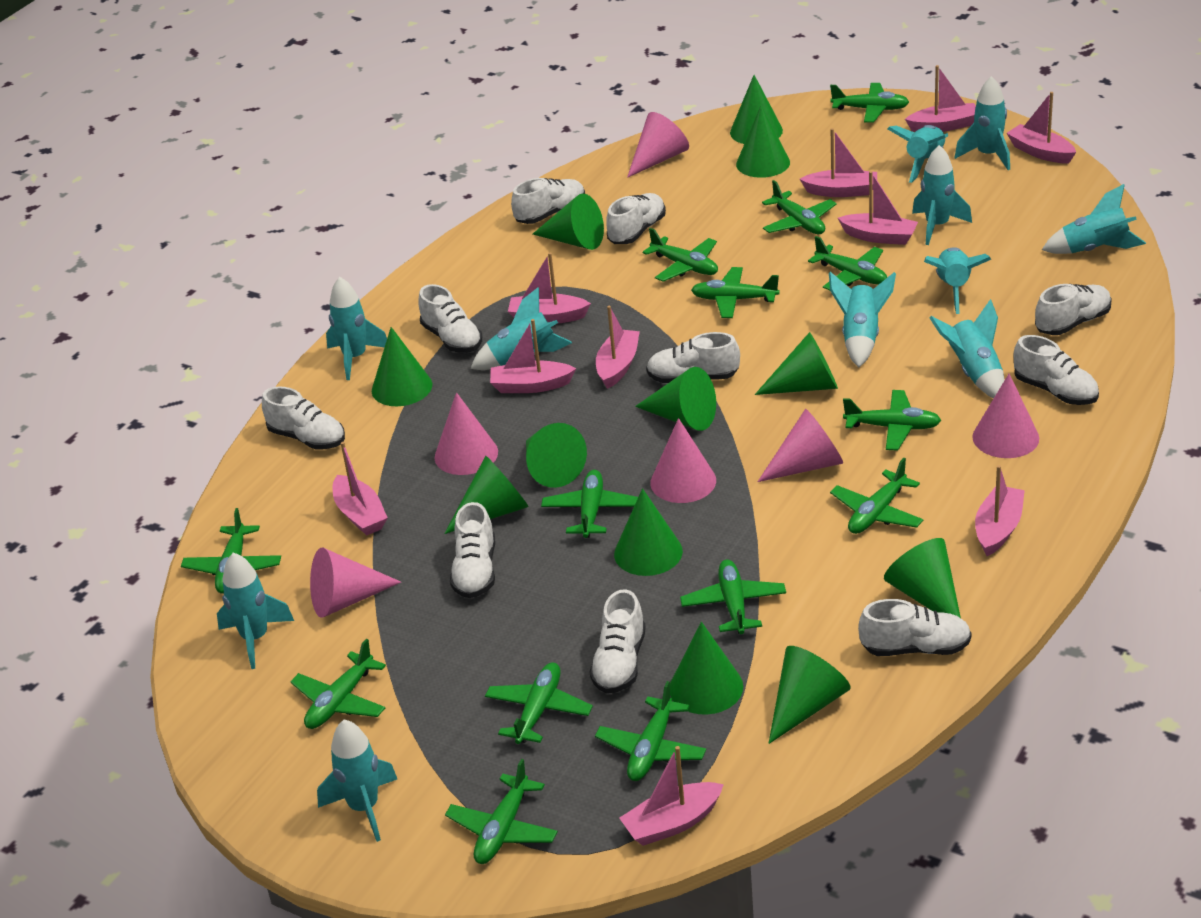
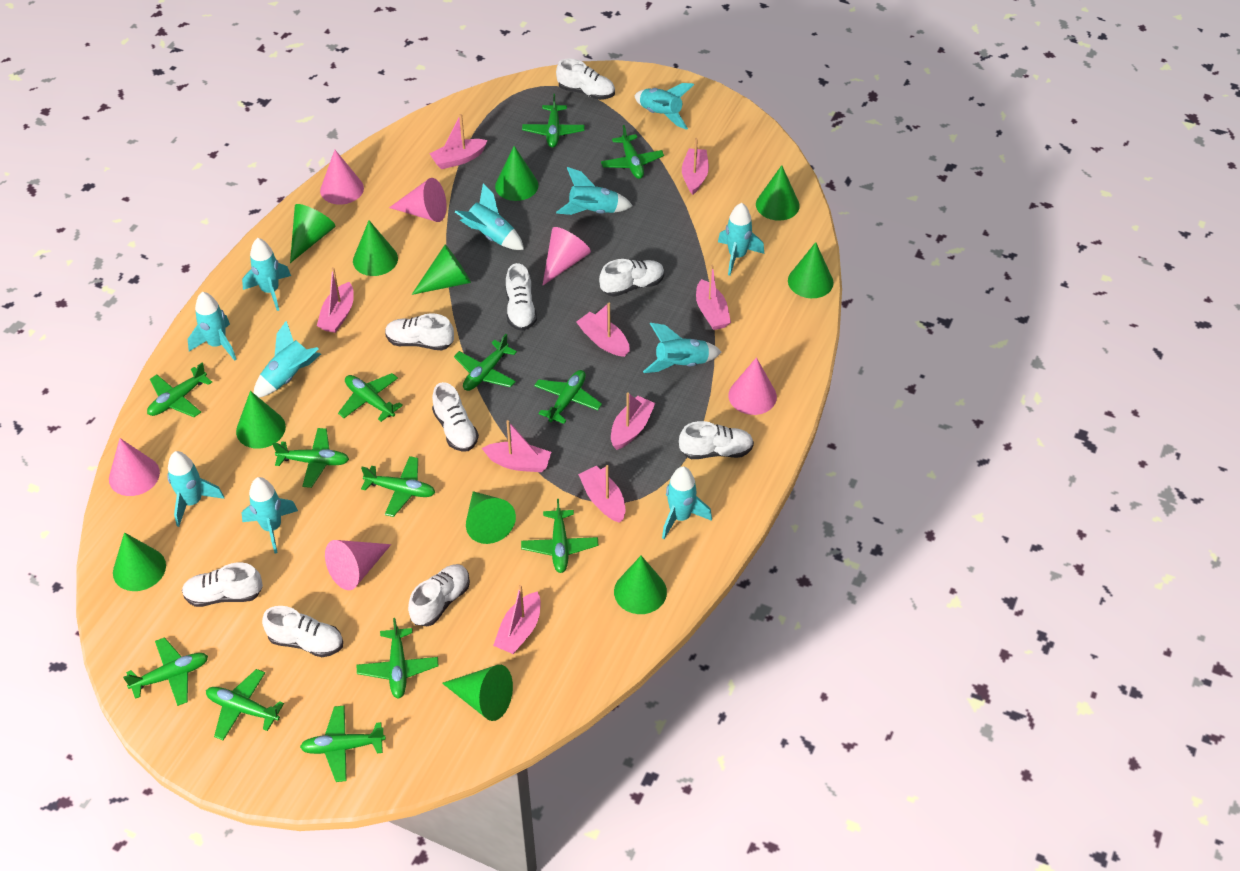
green cone: 12 -> 11
green plane: 14 -> 13
pink boat: 10 -> 9
white shoe: 10 -> 9

